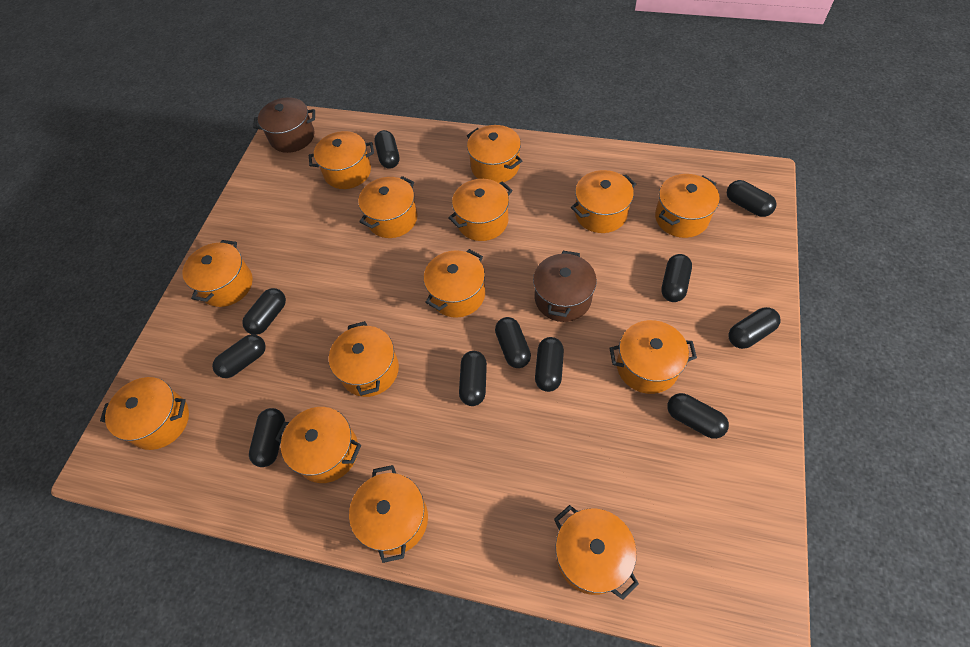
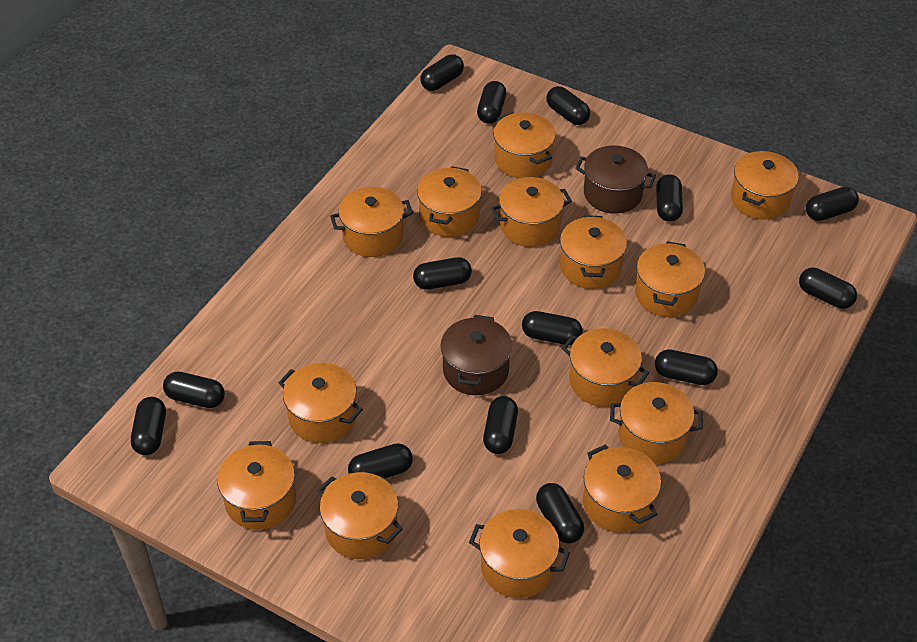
black capsule: 11 -> 14

